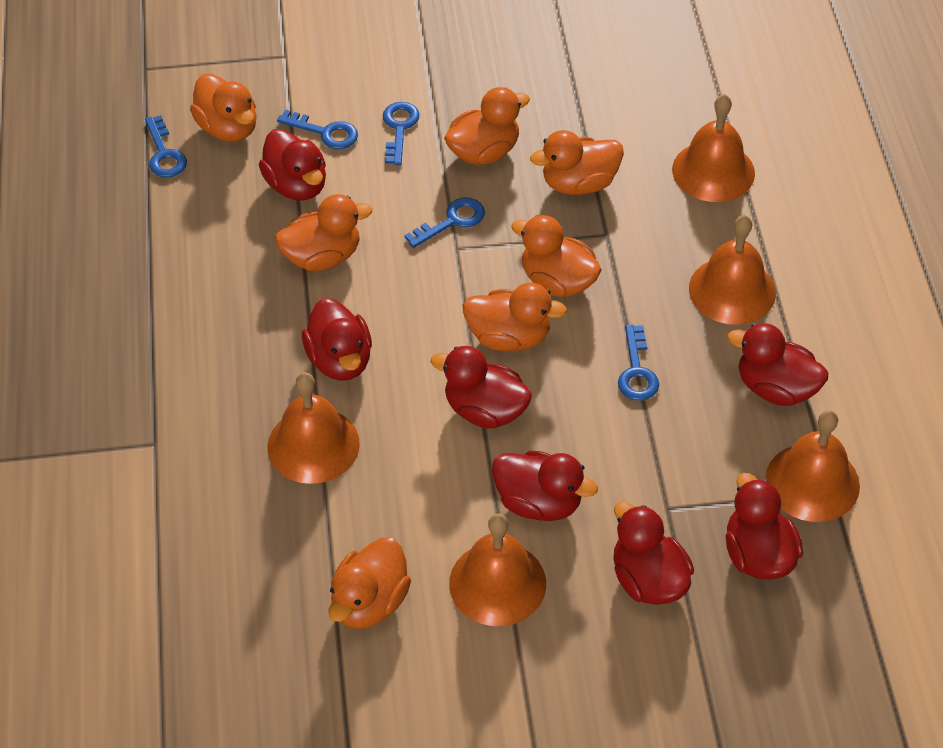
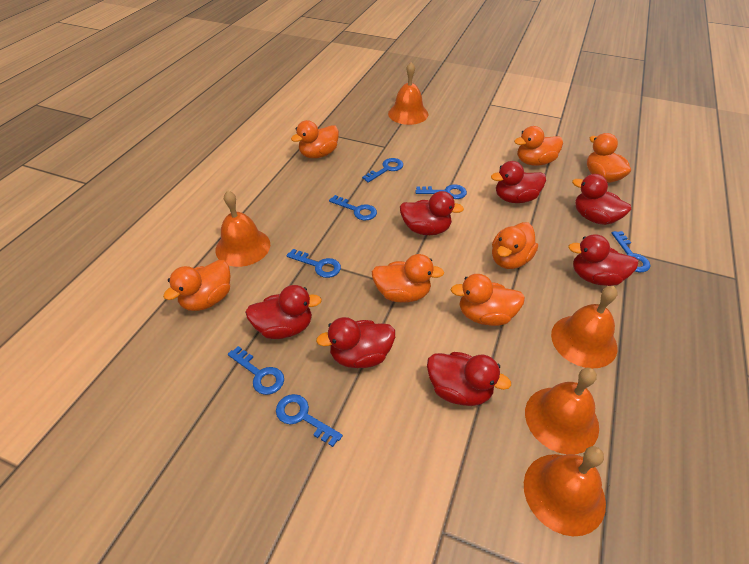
blue key: 5 -> 7

